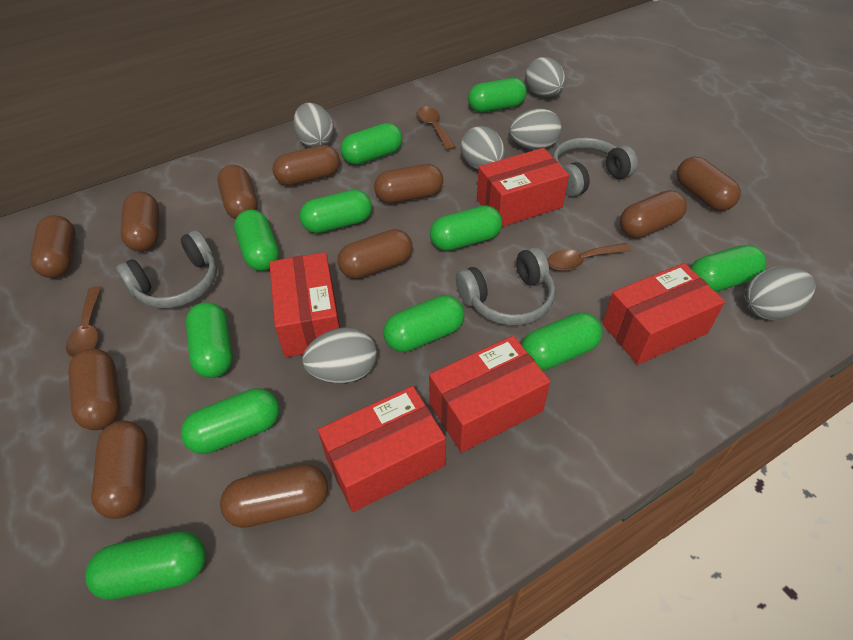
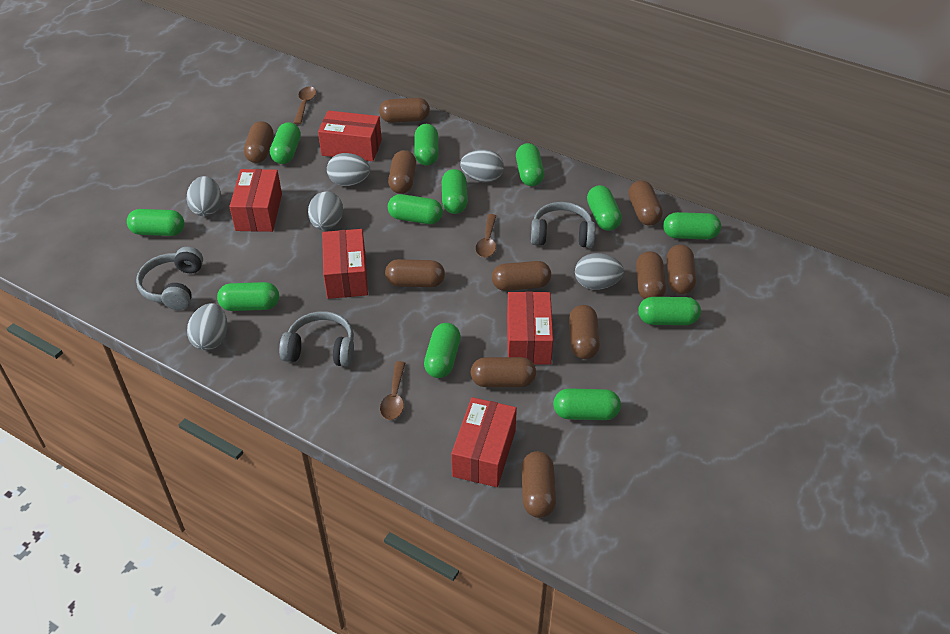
green capsule: 11 -> 12

